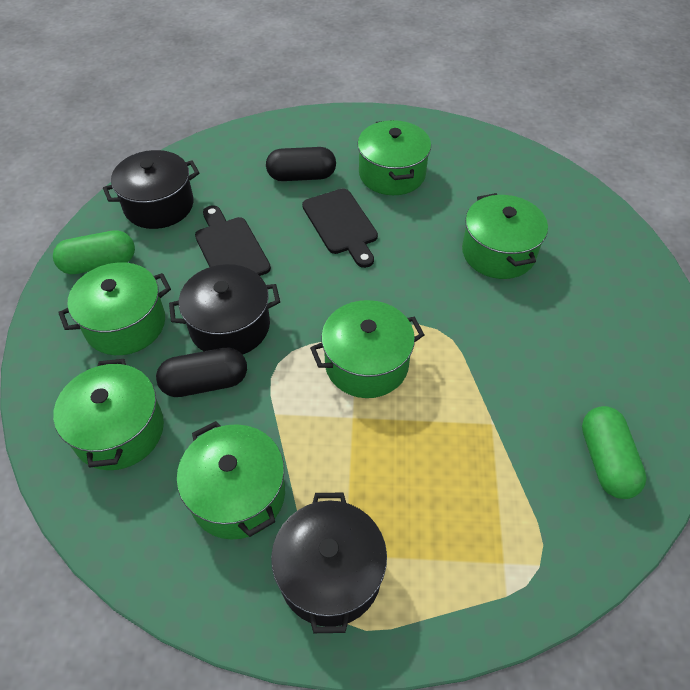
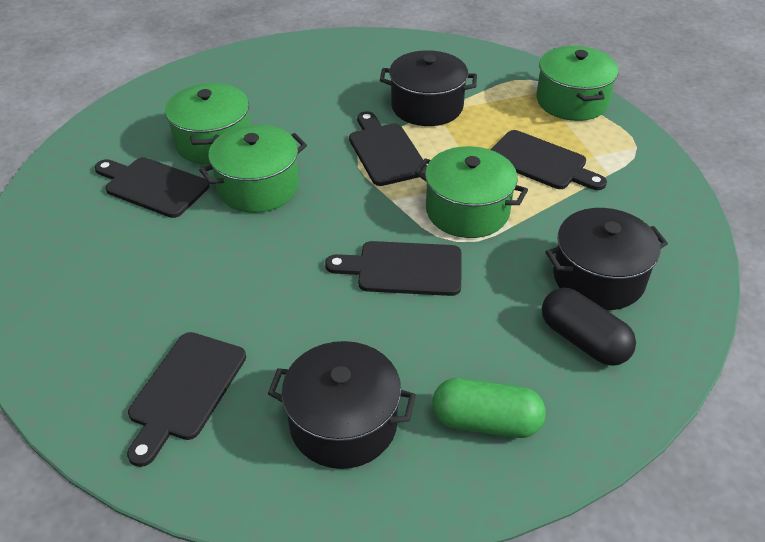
black capsule: 2 -> 1
black cutting board: 2 -> 5
green capsule: 2 -> 1
green pot: 6 -> 4

